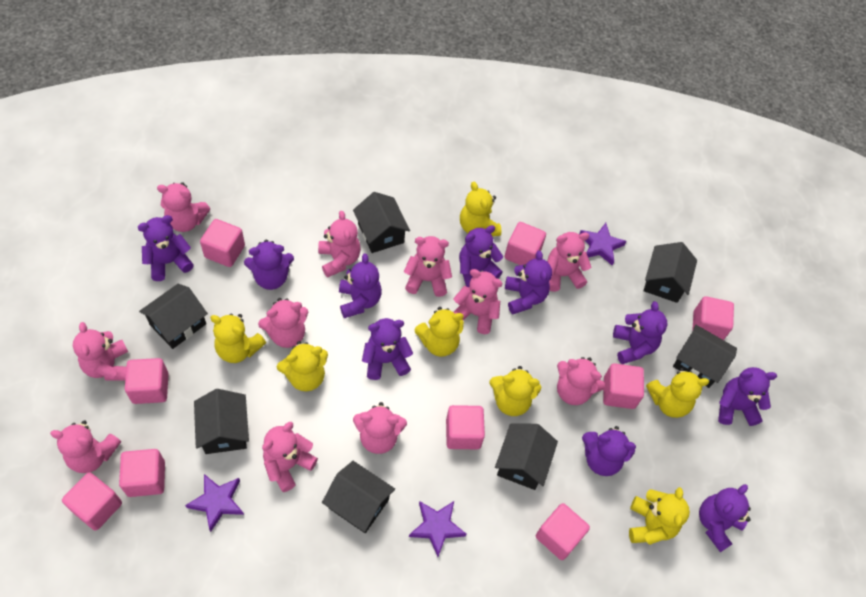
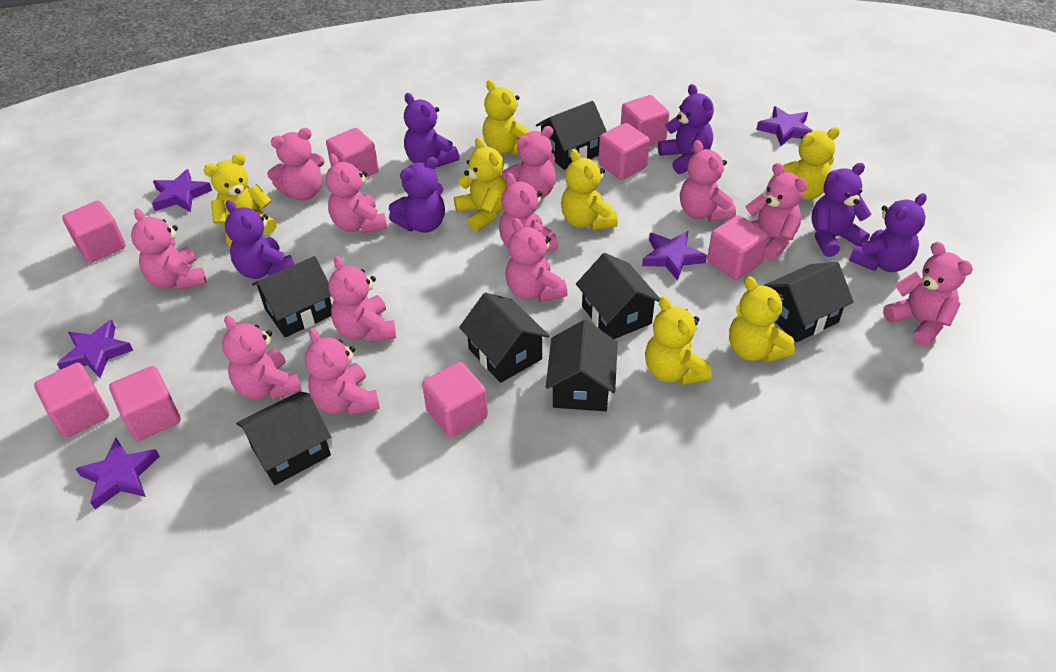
pink cube: 9 -> 8
pink teddy bear: 11 -> 12
purple star: 3 -> 5
purple teddy bear: 10 -> 6

